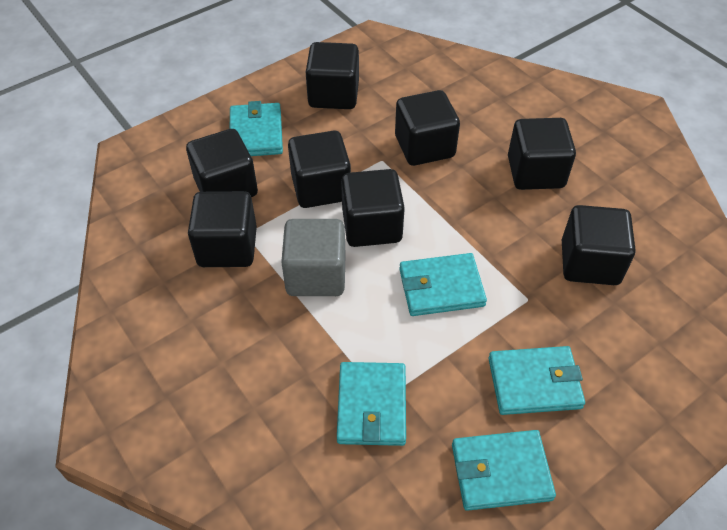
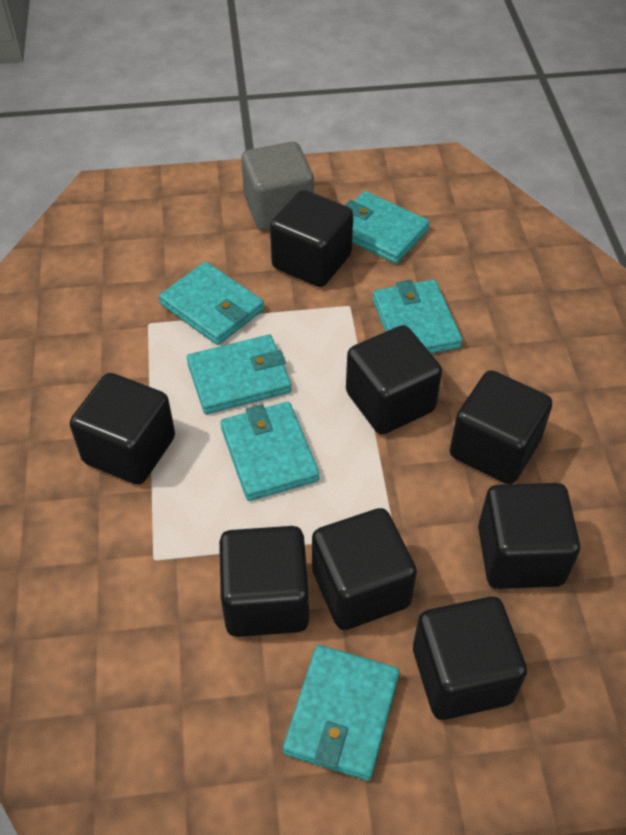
turquoise wallet: 5 -> 6

